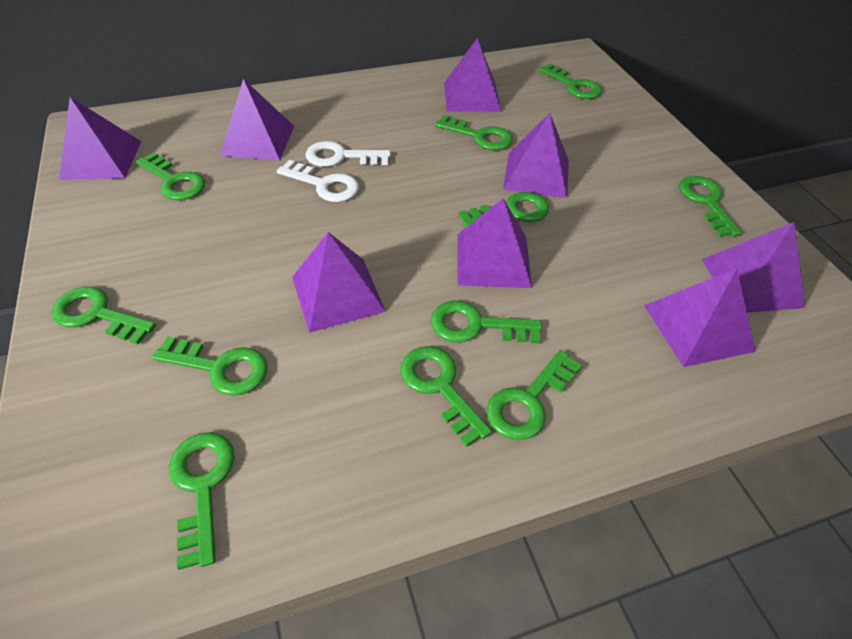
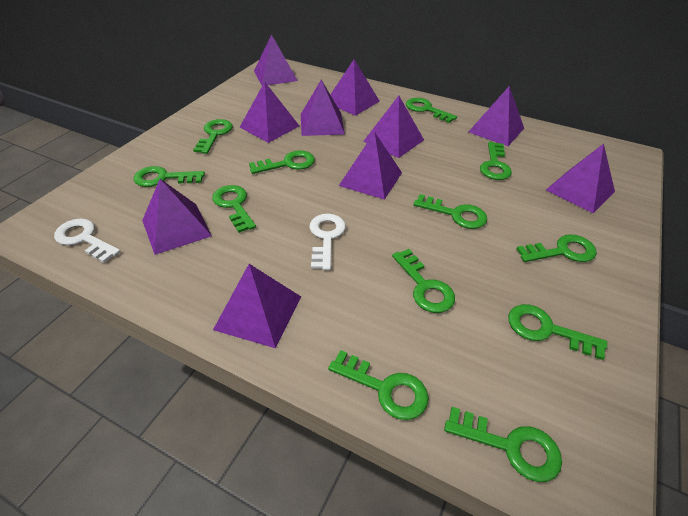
green key: 11 -> 12
purple pyramid: 8 -> 10

